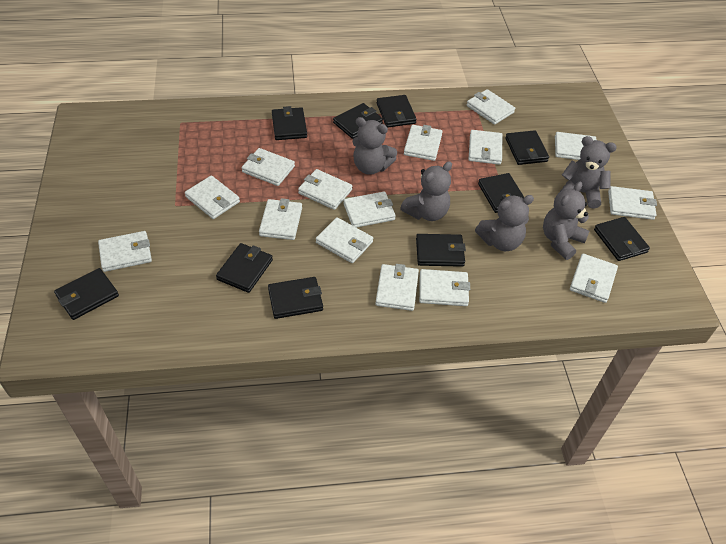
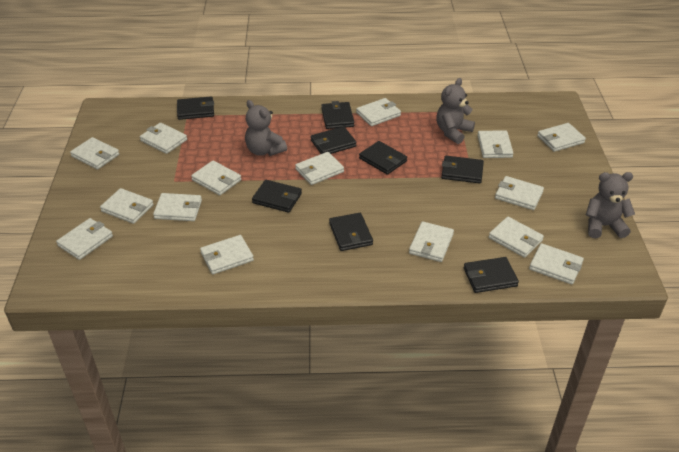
black wallet: 10 -> 8
grey teddy bear: 5 -> 3

